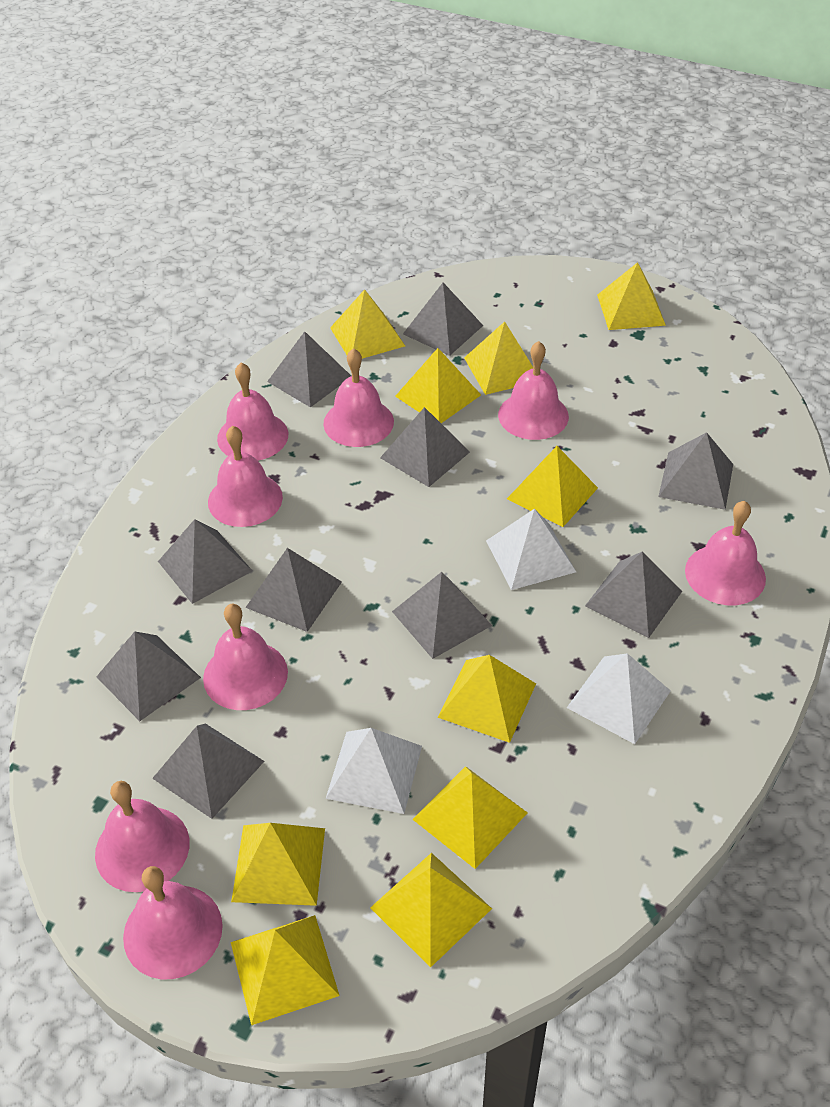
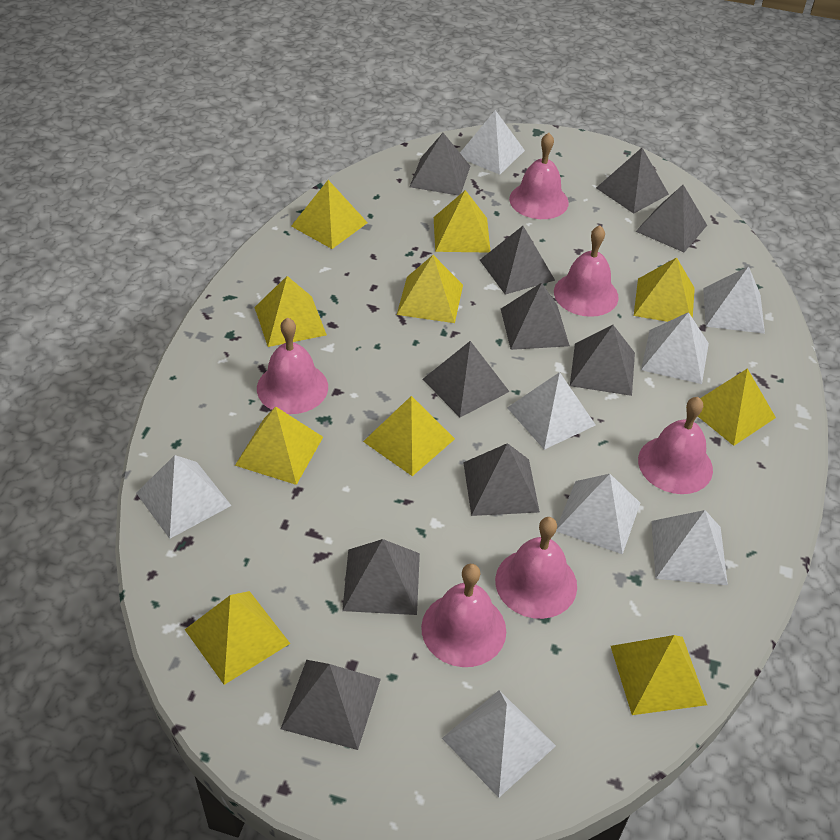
pink bell: 8 -> 6
white pyramid: 3 -> 8

